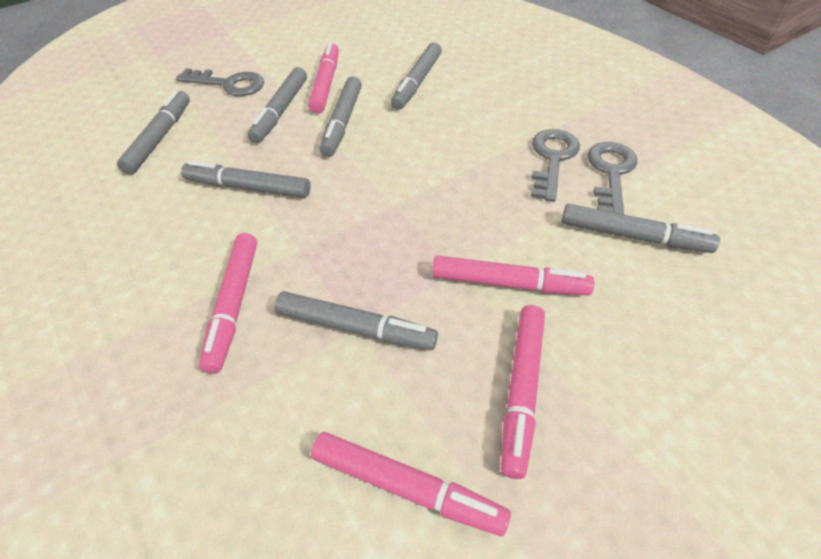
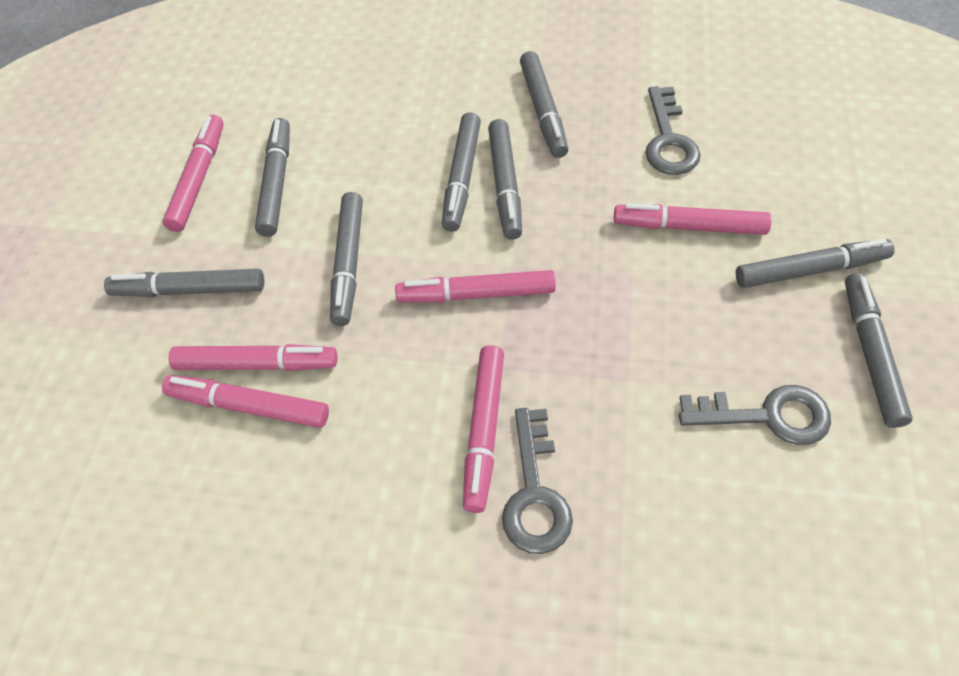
grey marker: 7 -> 8
pink marker: 5 -> 6

